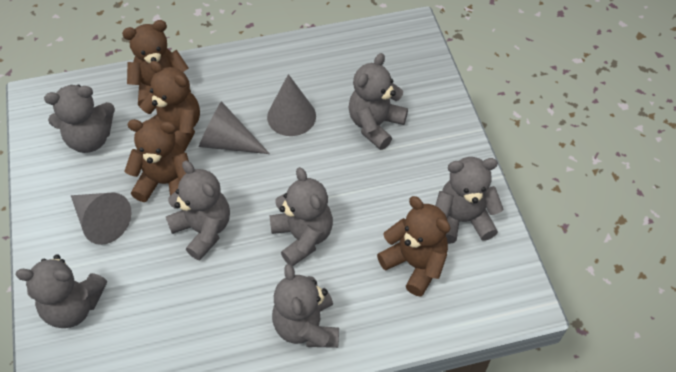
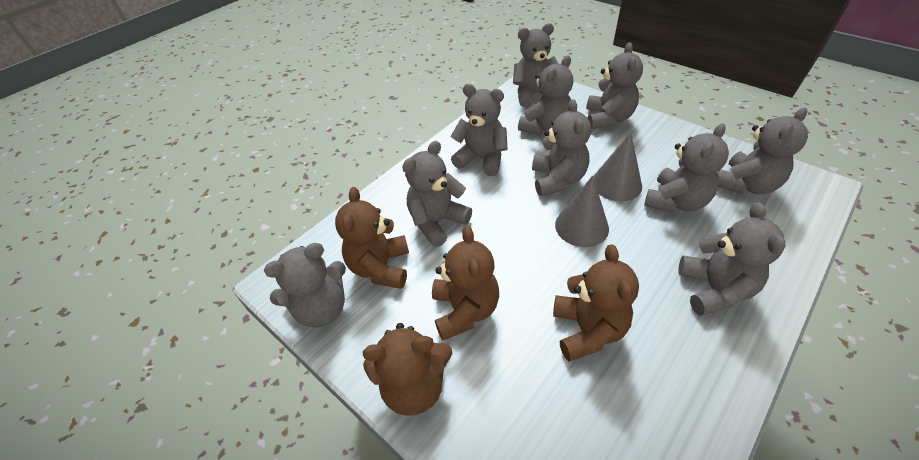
grey cone: 3 -> 2
grey teddy bear: 7 -> 10

